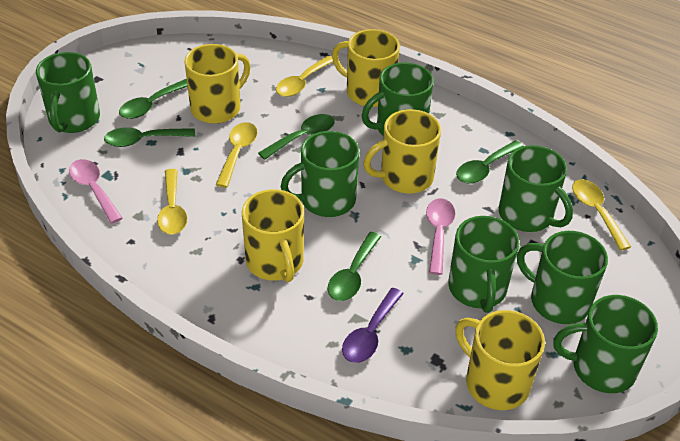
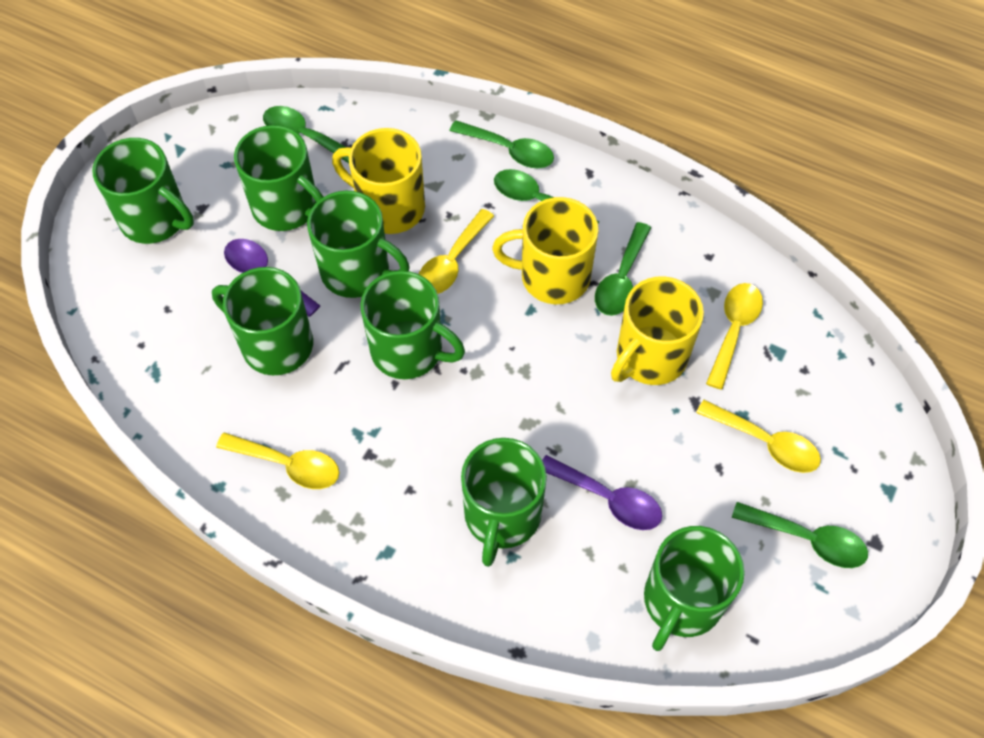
pink spoon: 2 -> 0
purple spoon: 1 -> 2
yellow mug: 5 -> 3

